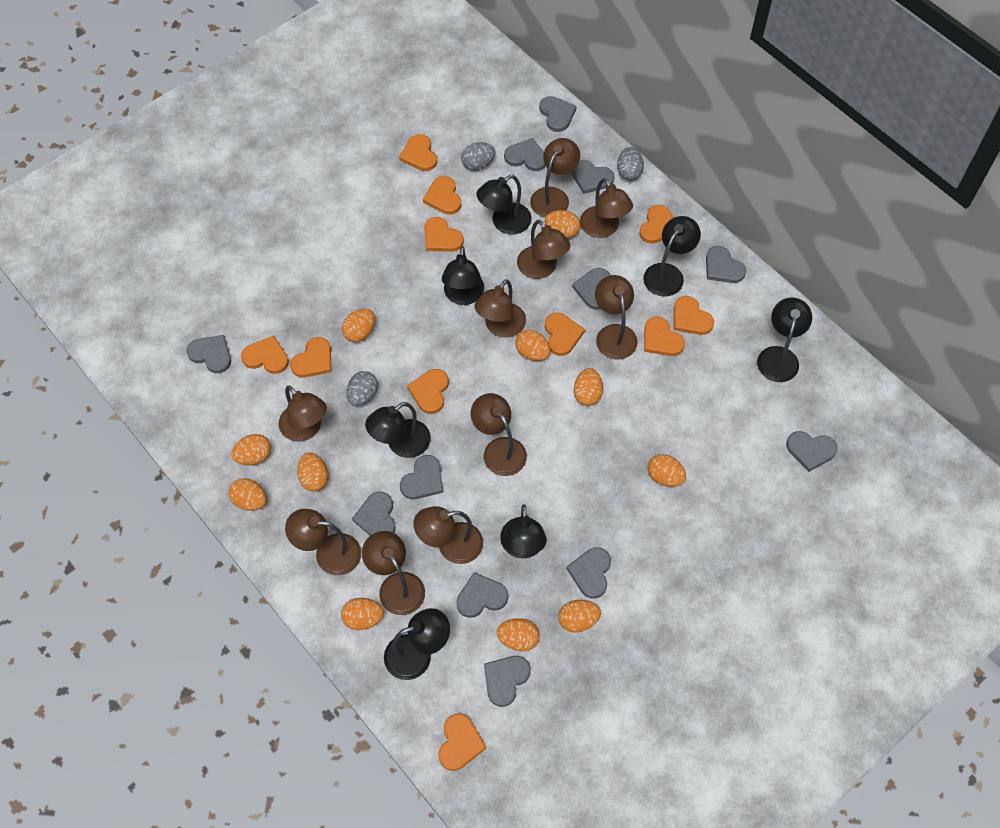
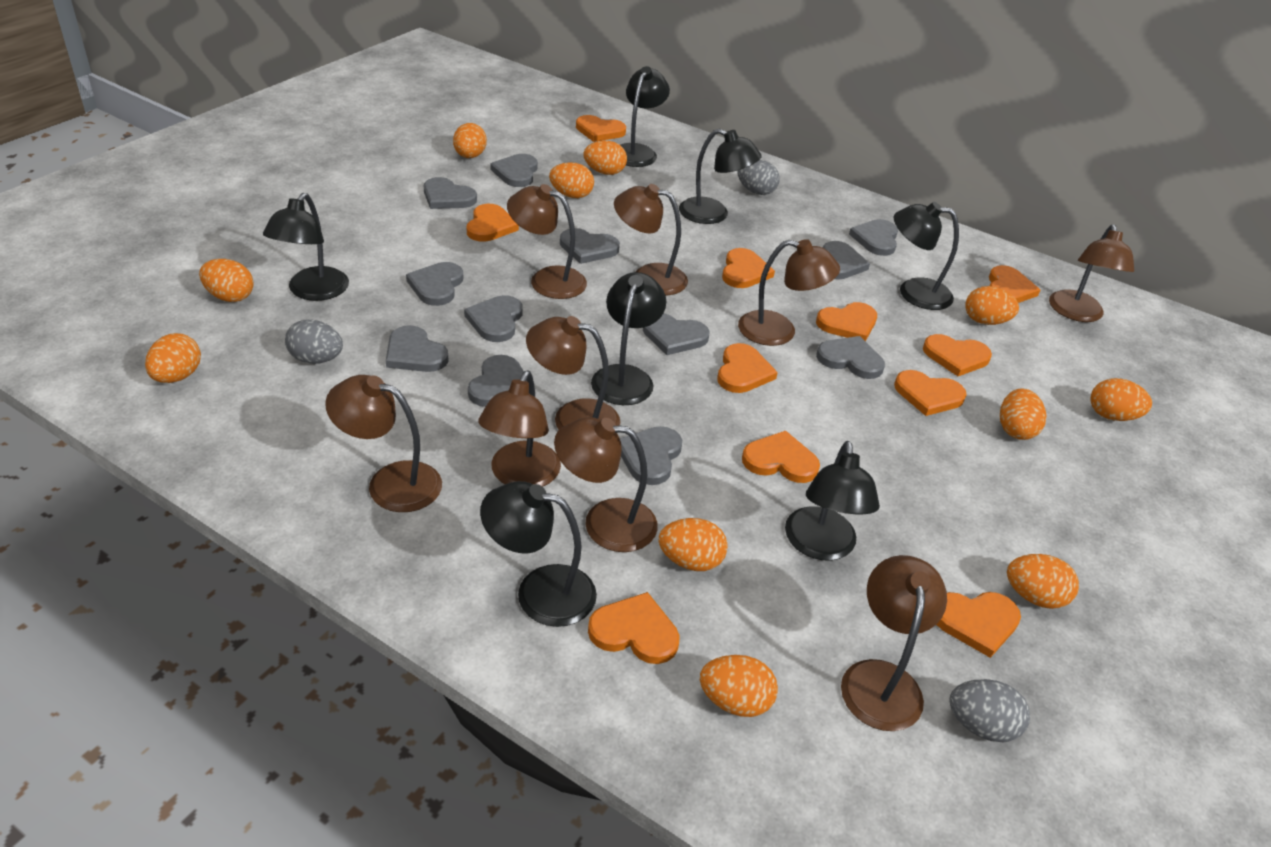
brown lamp: 10 -> 9

